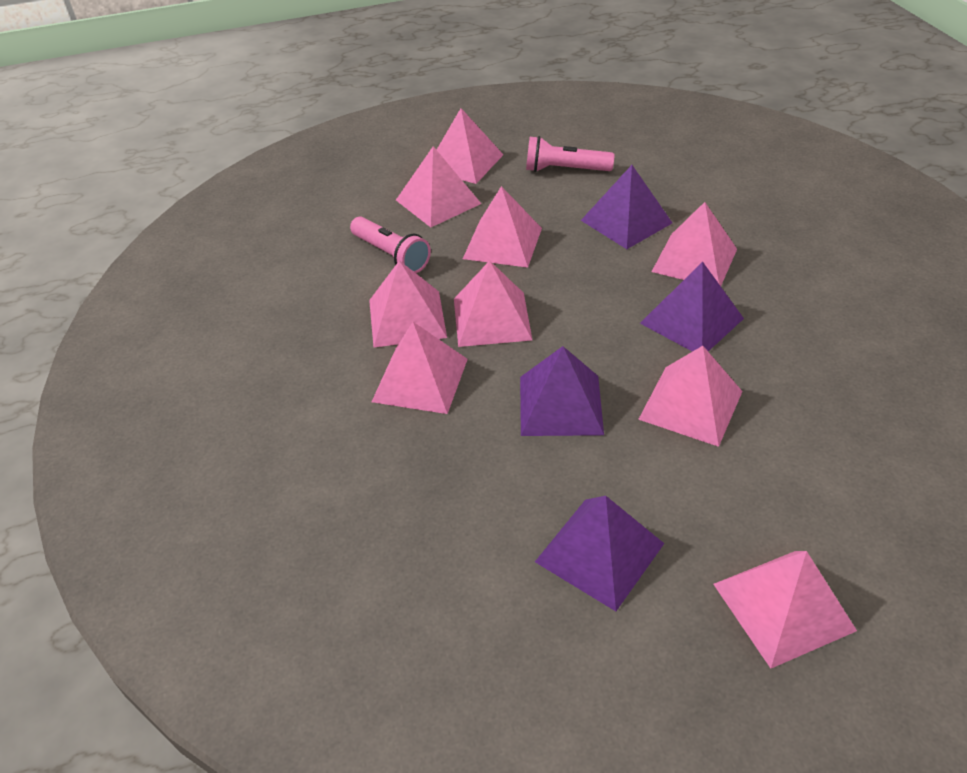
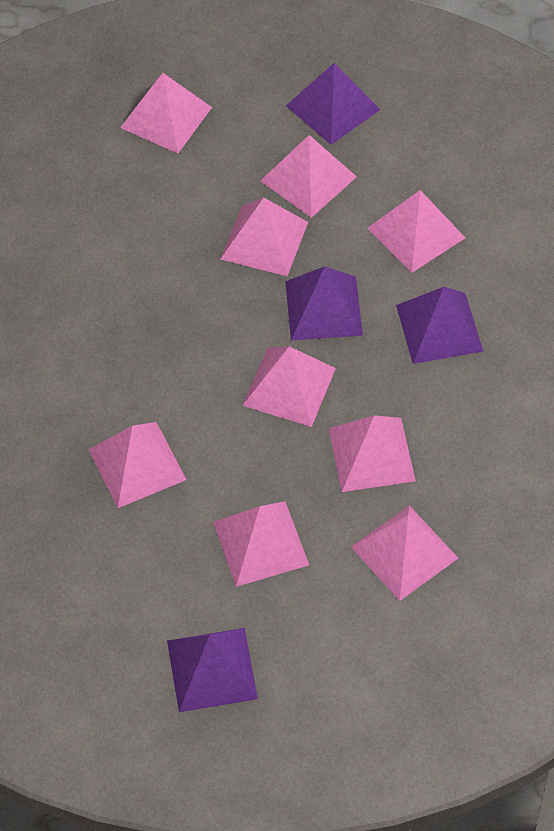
pink flashlight: 2 -> 0

